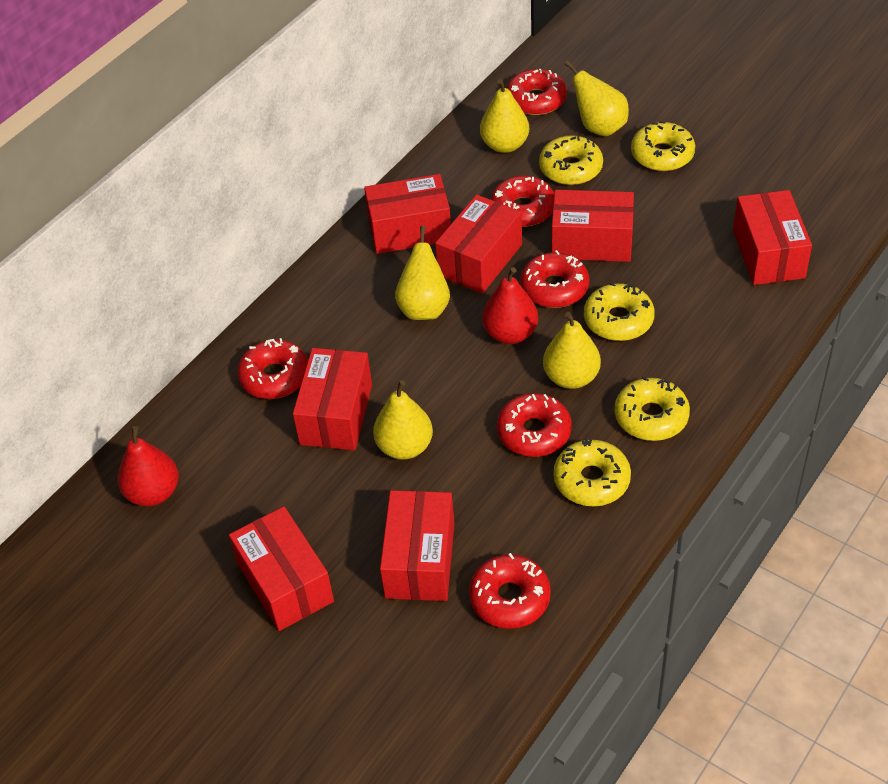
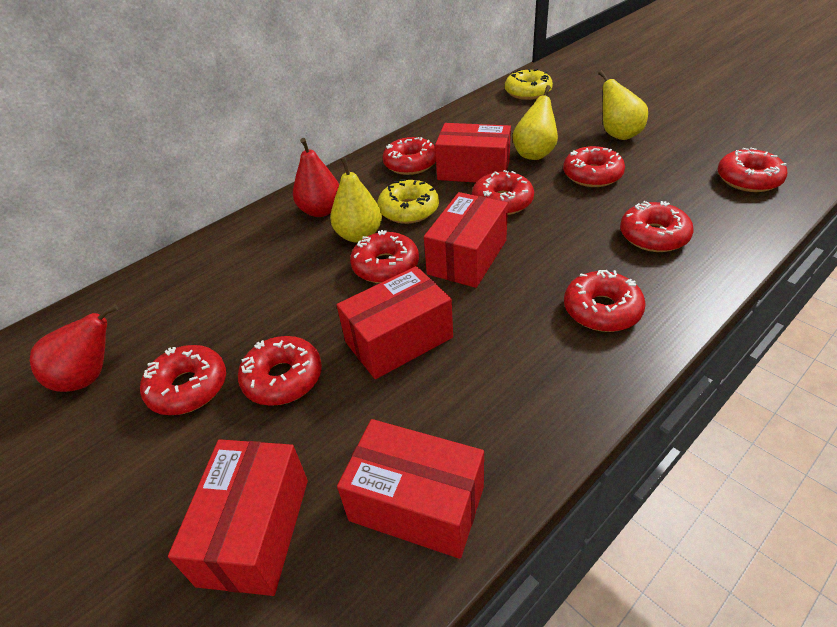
red box: 7 -> 5
red donut: 6 -> 9
yellow donut: 5 -> 2
yellow pear: 5 -> 3

